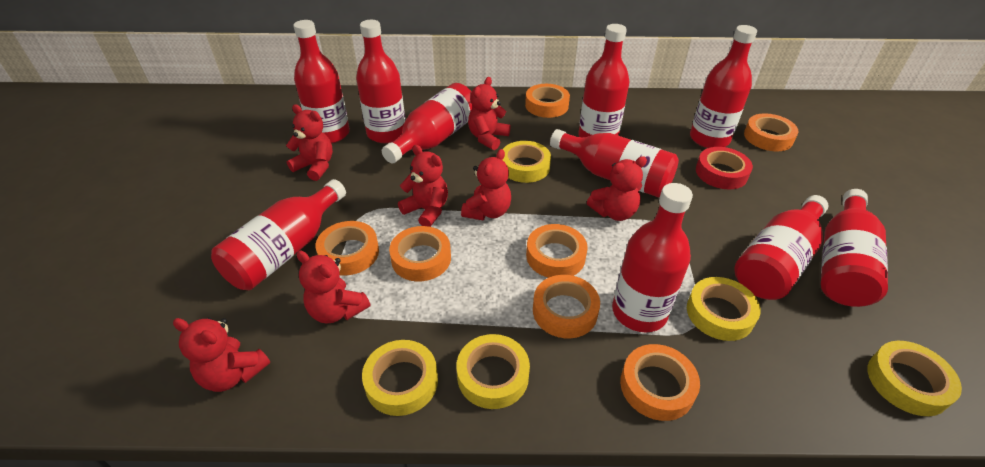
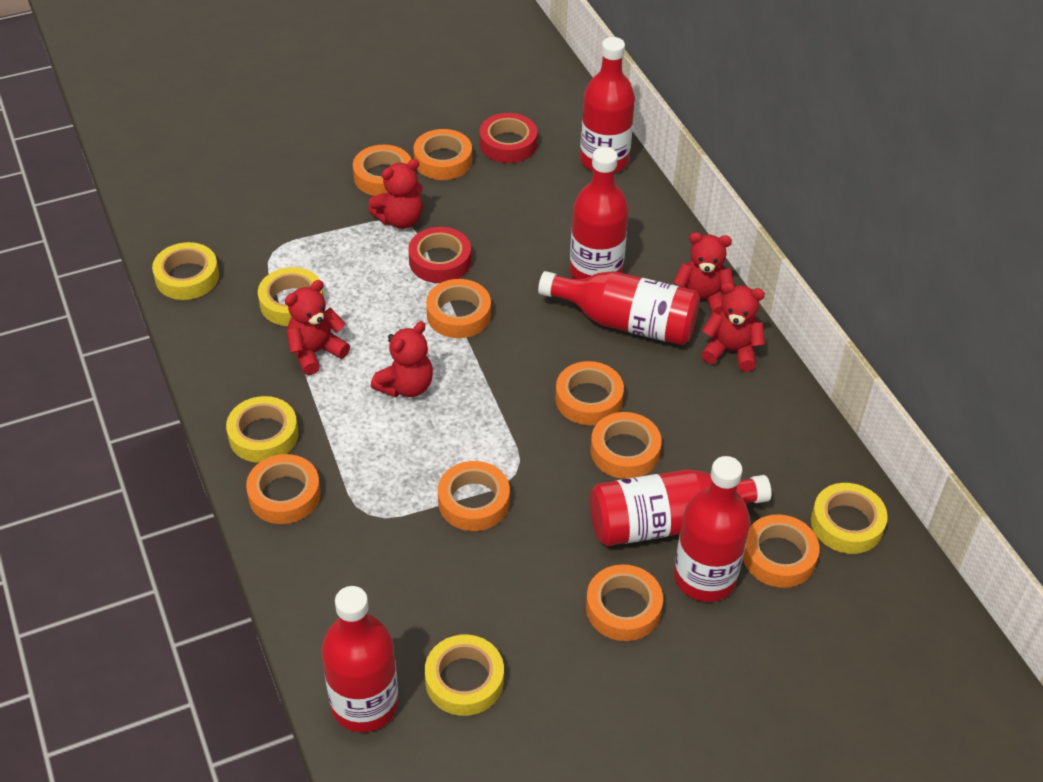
orange tape: 7 -> 9
red bottle: 10 -> 6
red tape: 1 -> 2
red teddy bear: 7 -> 5

